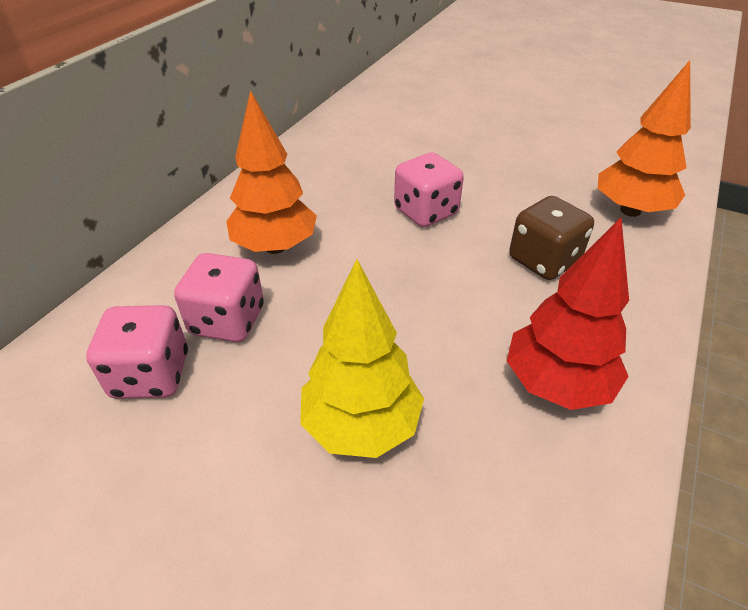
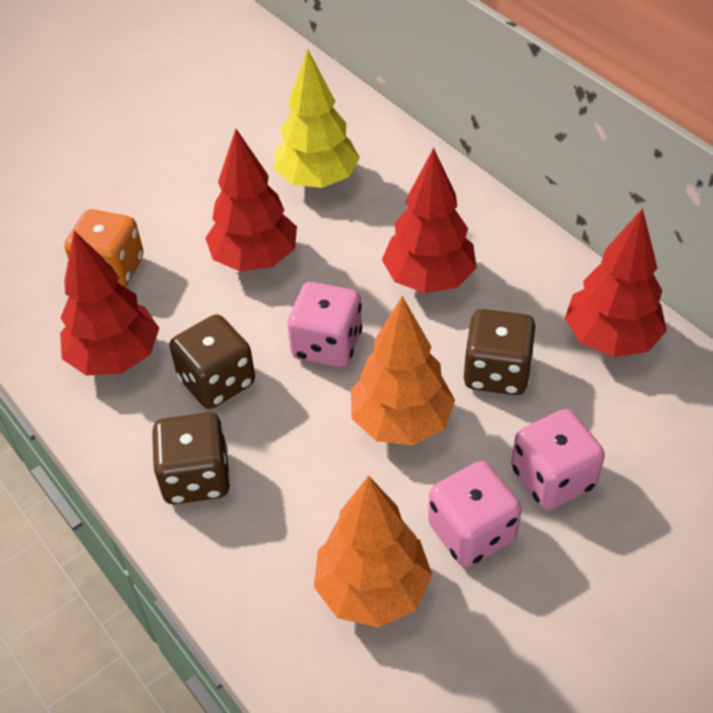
brown dice: 1 -> 3
orange dice: 0 -> 1
red tree: 1 -> 4

